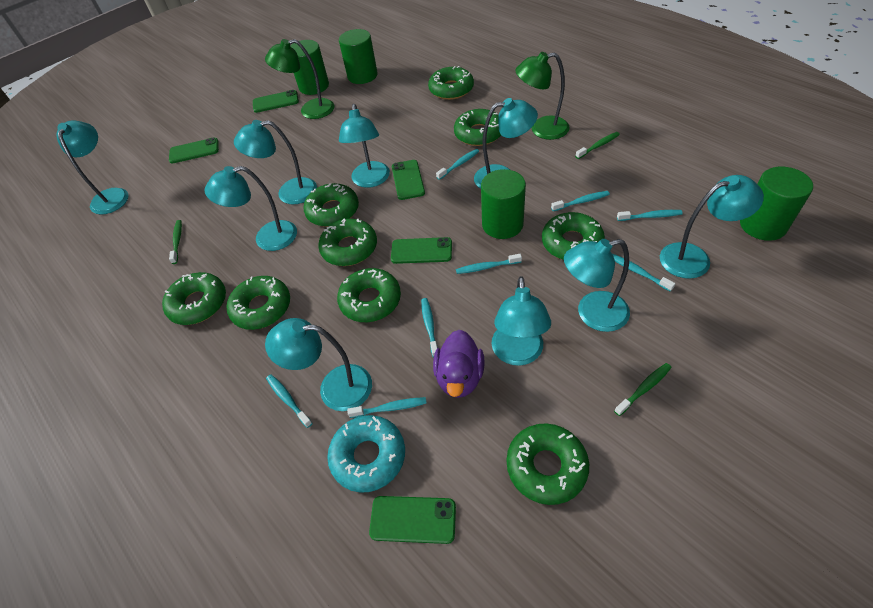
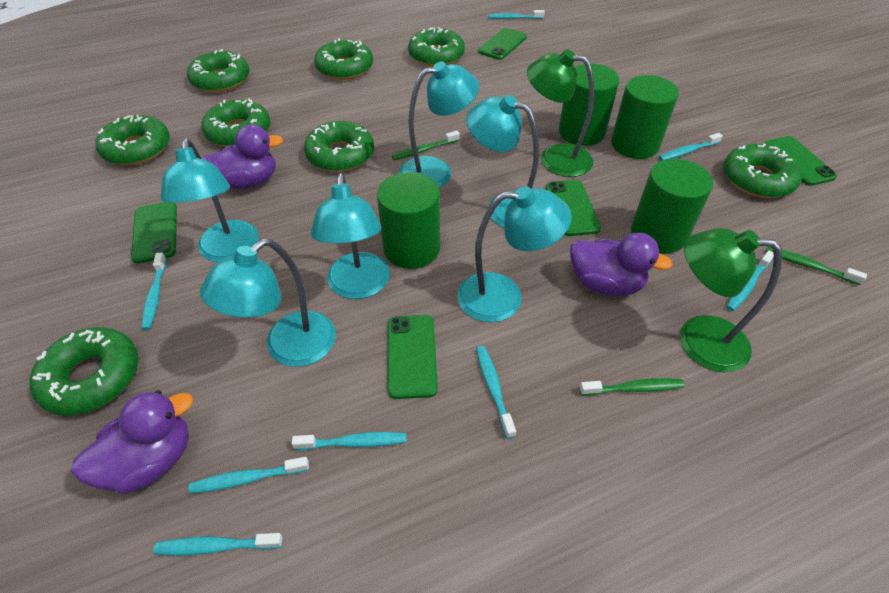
green donut: 9 -> 8
purple duck: 1 -> 3
turquoise donut: 1 -> 0
turquoise lamp: 9 -> 6

